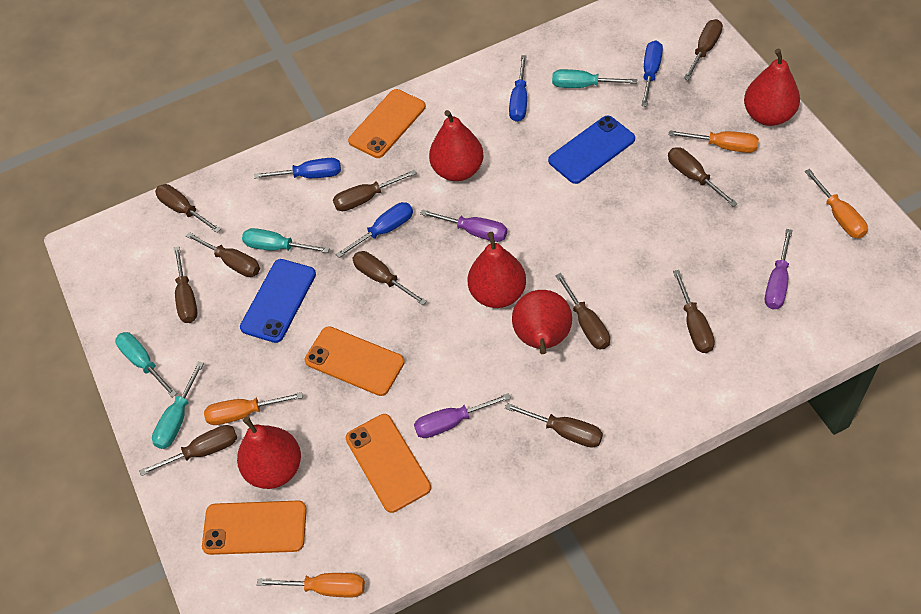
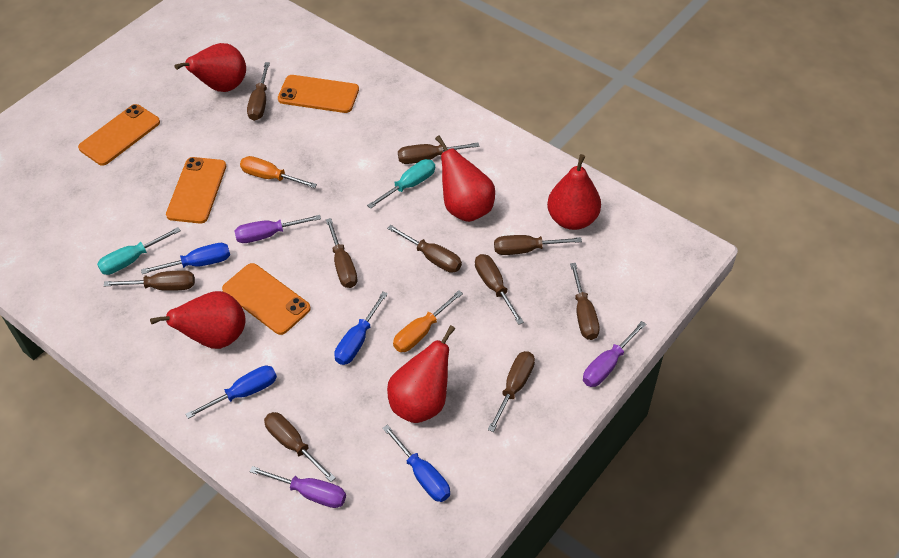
blue phone: 2 -> 0
brown screwdriver: 11 -> 10
orange screwdriver: 4 -> 2
turquoise screwdriver: 4 -> 2

